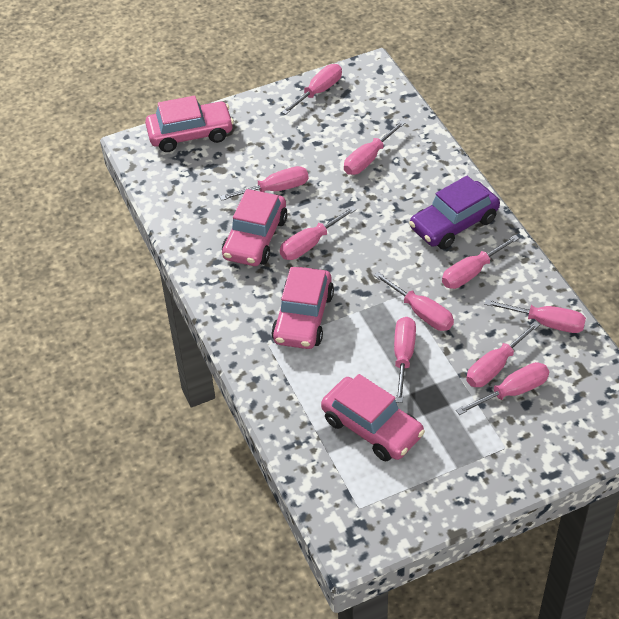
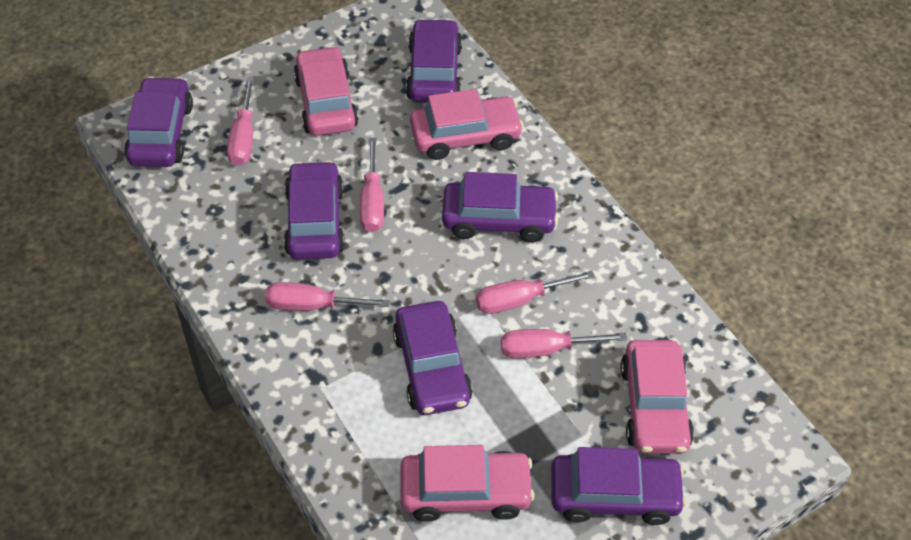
pink screwdriver: 10 -> 5
purple car: 1 -> 6

